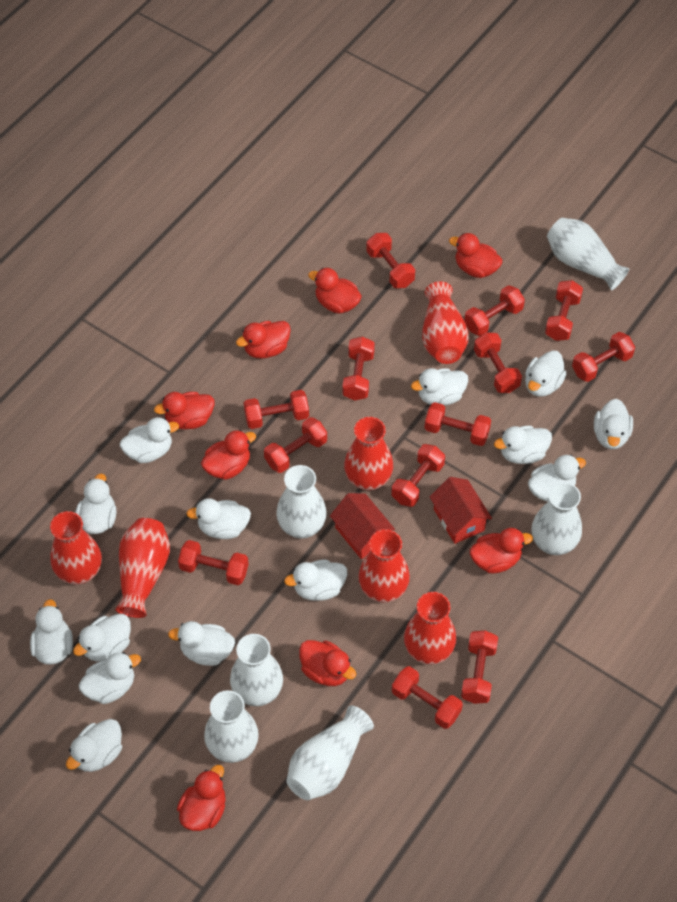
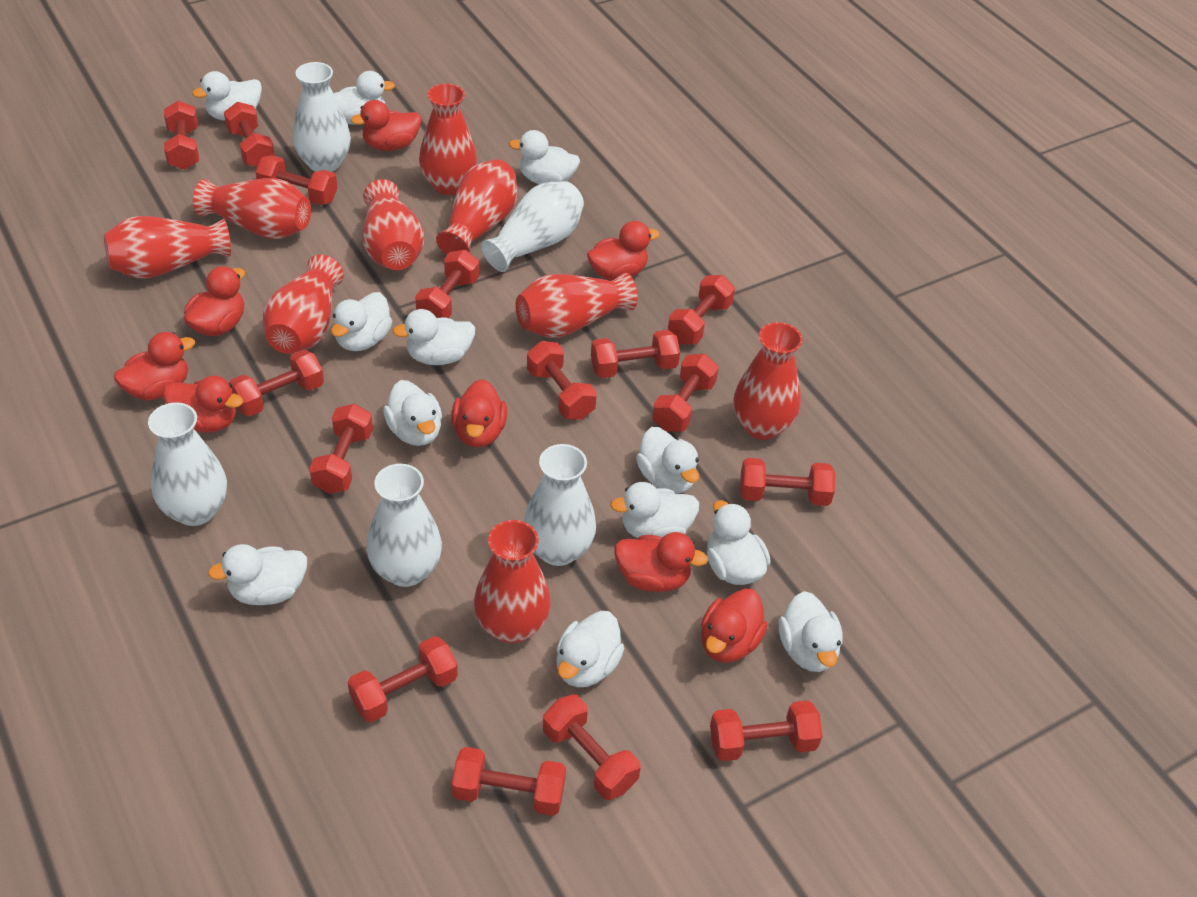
red dumbbell: 13 -> 15
red house: 2 -> 0
red vase: 6 -> 9
white duck: 14 -> 12
white vase: 6 -> 5

